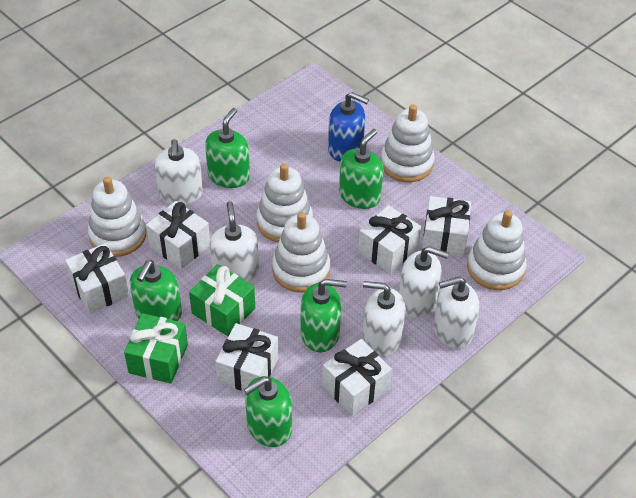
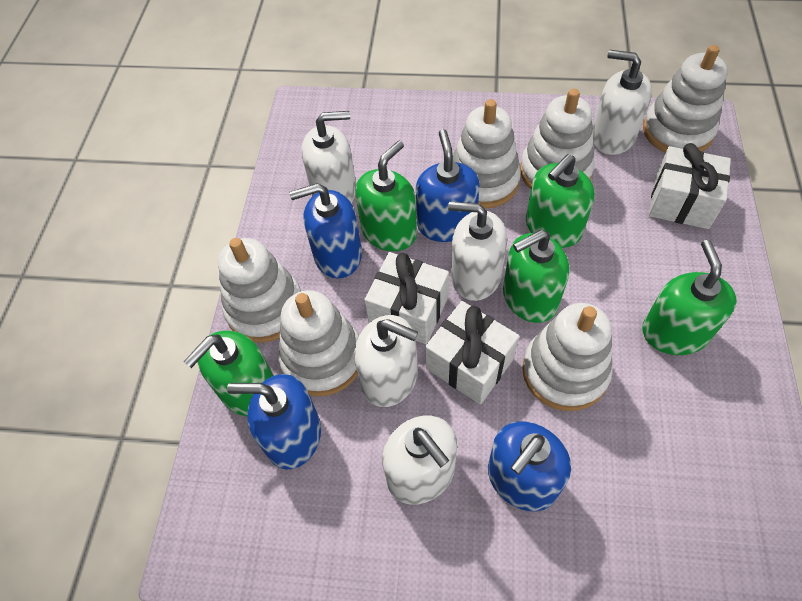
blue soap dispenser: 1 -> 4
green gift: 2 -> 0
white gift: 6 -> 3
white stacking toy: 5 -> 6

